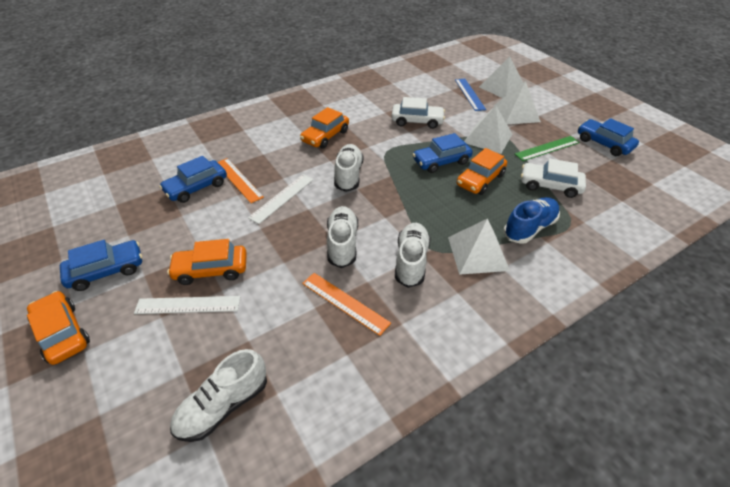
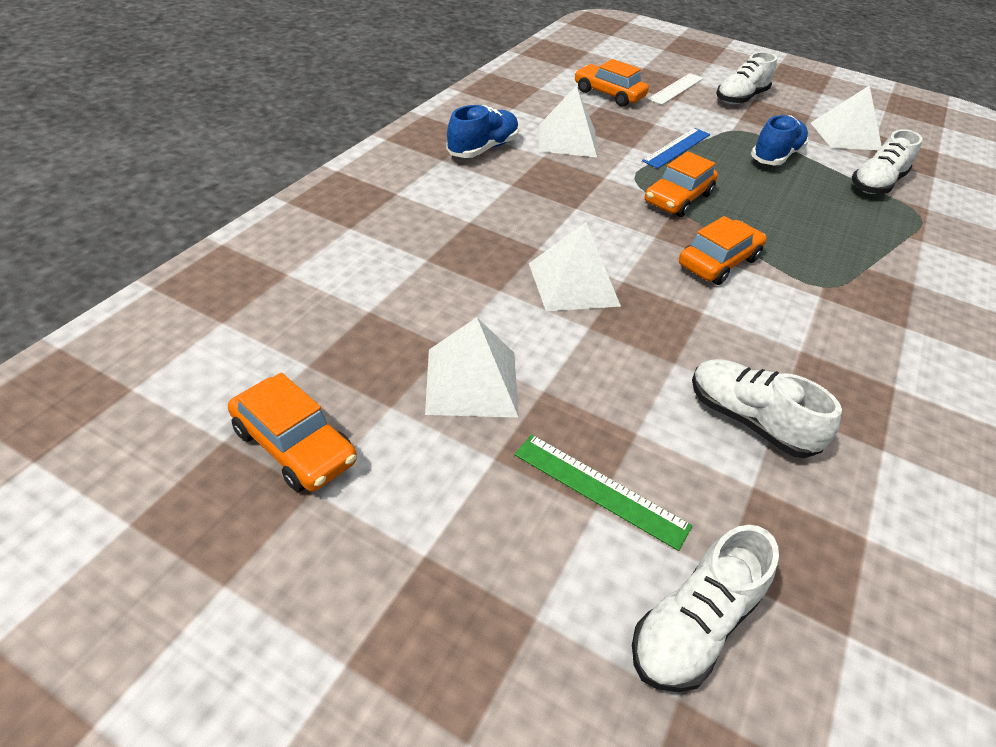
blue car: 4 -> 0
blue shoe: 1 -> 2
orange ruler: 2 -> 0
white car: 2 -> 0
white ruler: 2 -> 1

